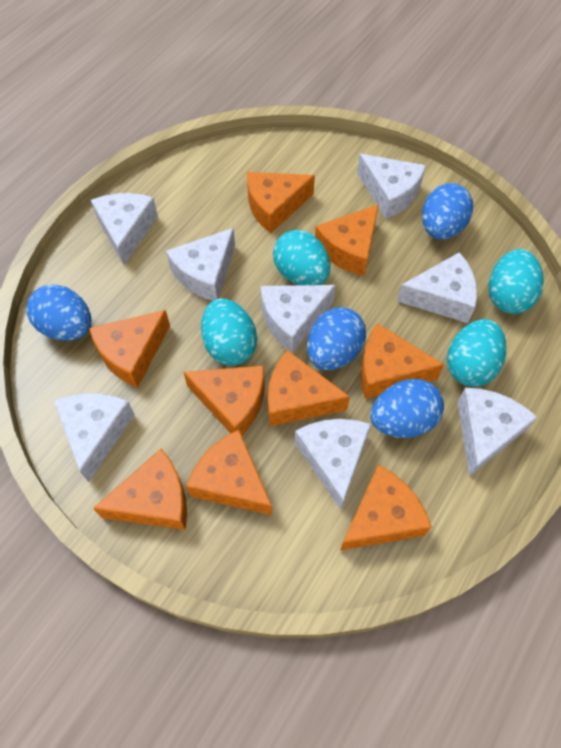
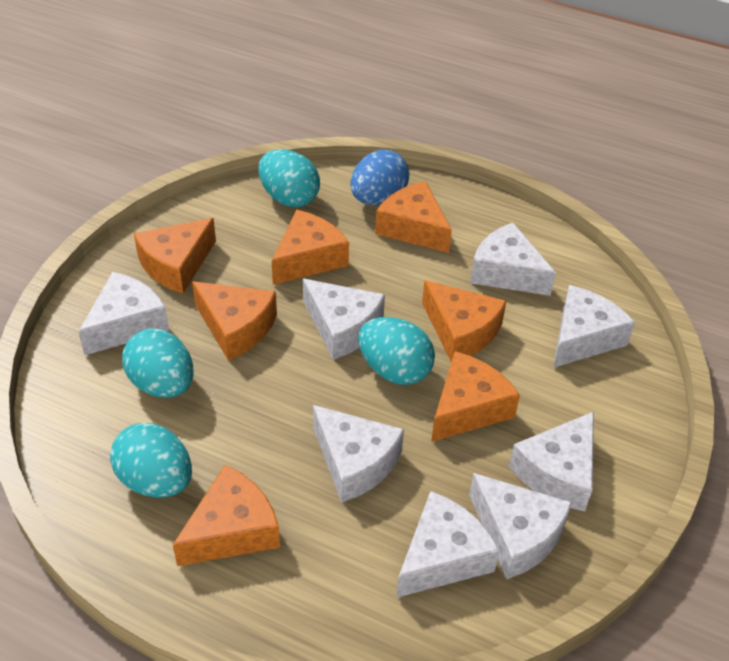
blue egg: 4 -> 1
orange cheese: 9 -> 7

